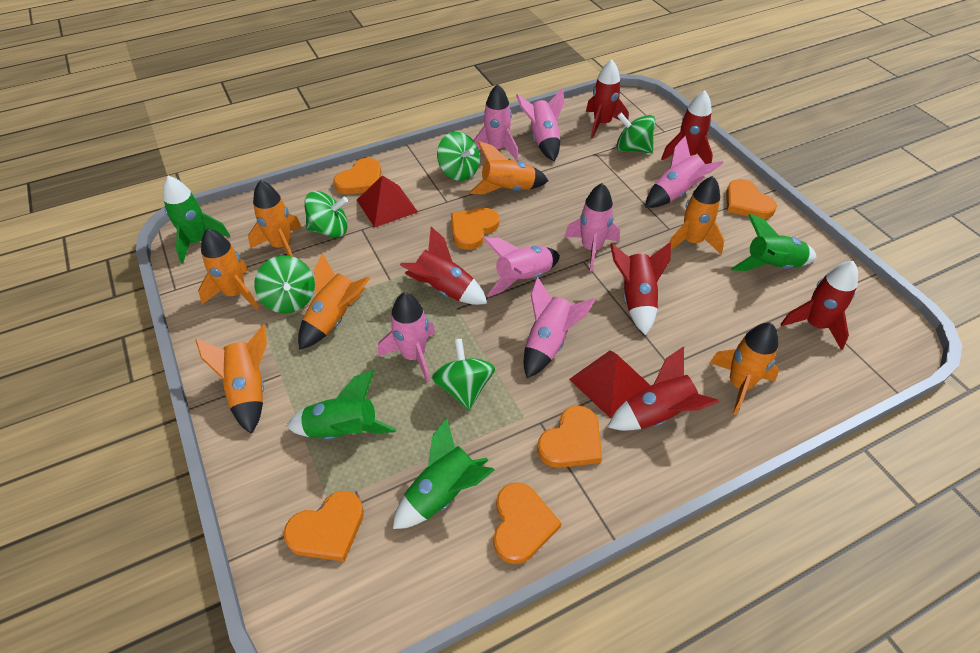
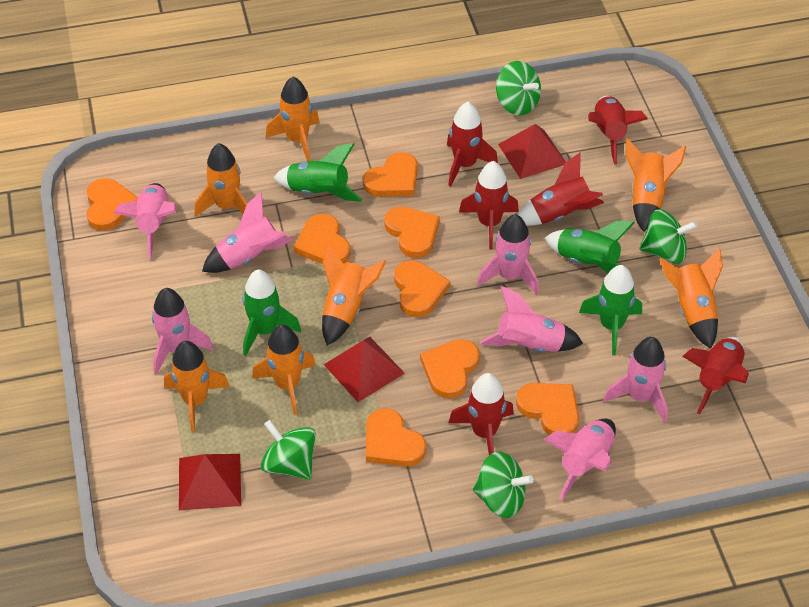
green spinning top: 5 -> 4
orange heart: 6 -> 8
red pyramid: 2 -> 3

